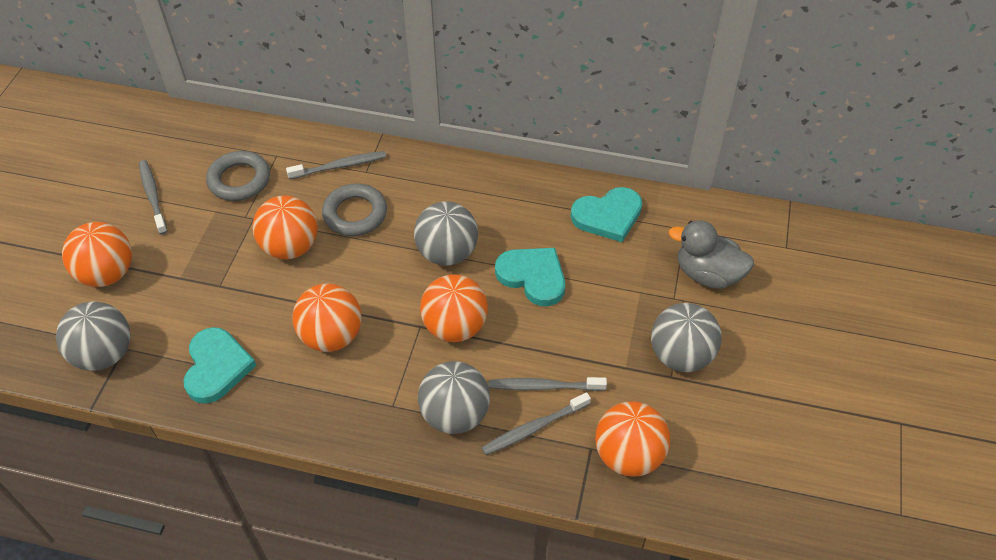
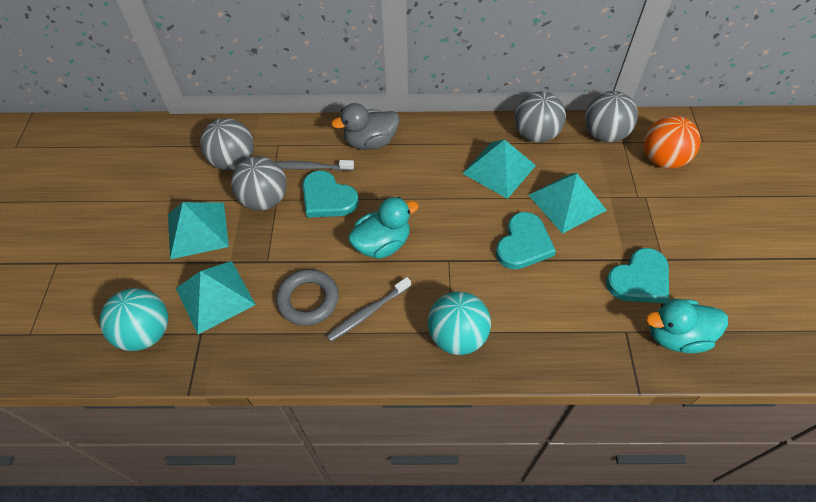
grey ring: 2 -> 1
grey toothbrush: 4 -> 2
orange ball: 5 -> 1
turquoise ball: 0 -> 2
turquoise duck: 0 -> 2
turquoise pyramid: 0 -> 4

